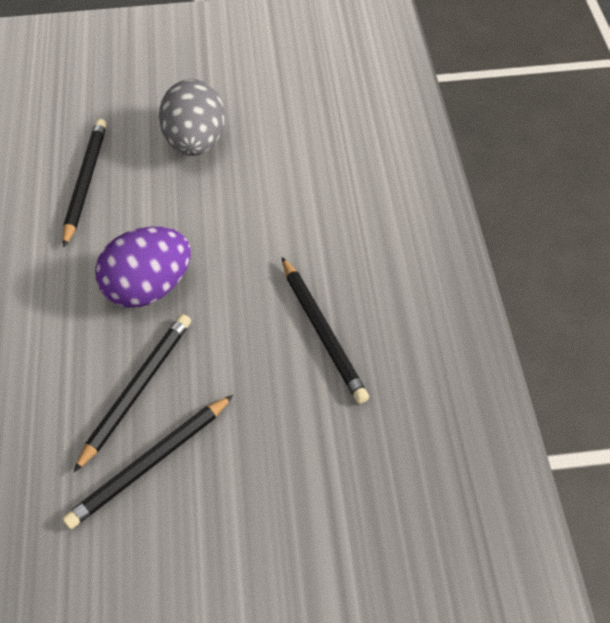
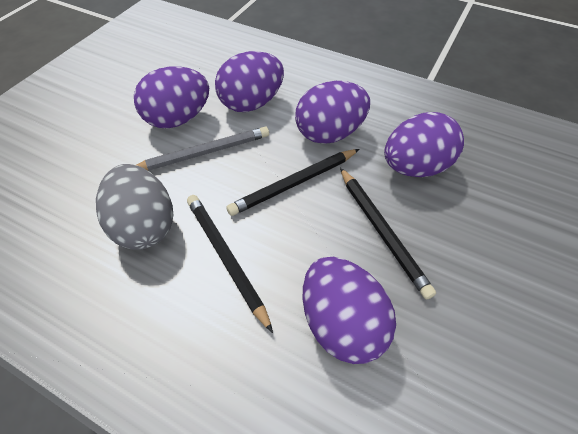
black pencil: 4 -> 3
grey pencil: 0 -> 1
purple egg: 1 -> 5

